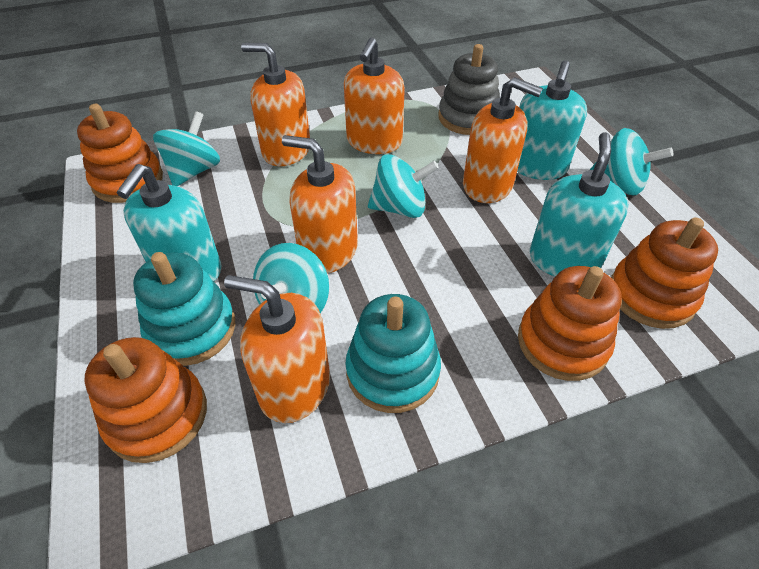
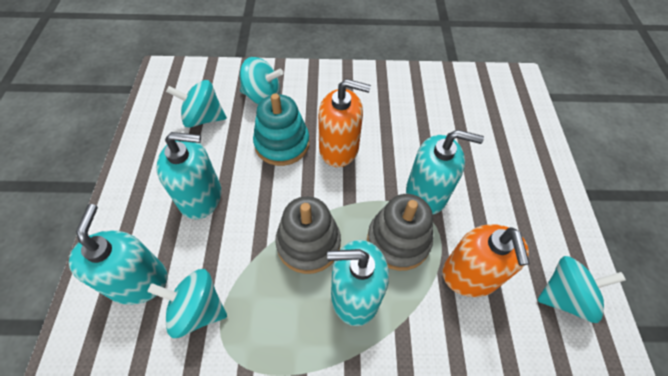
grey stacking toy: 1 -> 2
orange soap dispenser: 5 -> 2
orange stacking toy: 4 -> 0
turquoise soap dispenser: 3 -> 4
turquoise stacking toy: 2 -> 1

